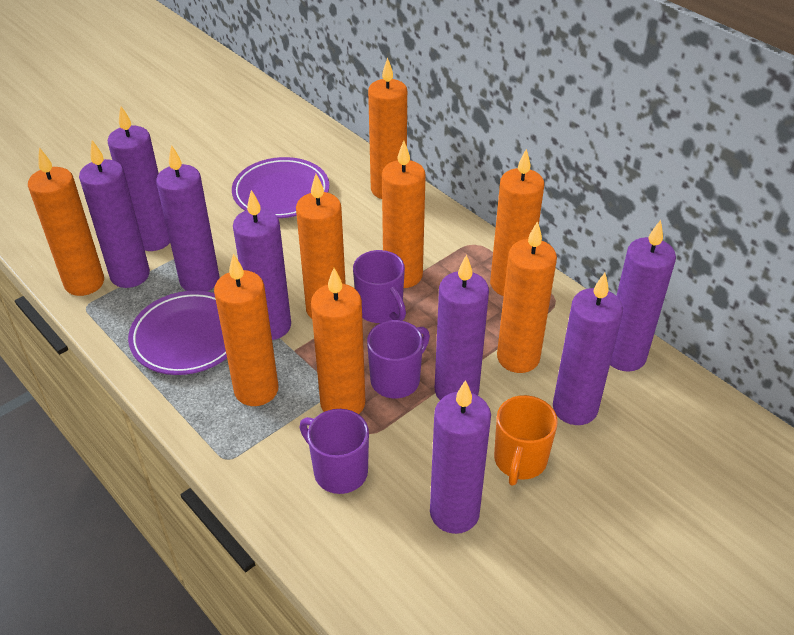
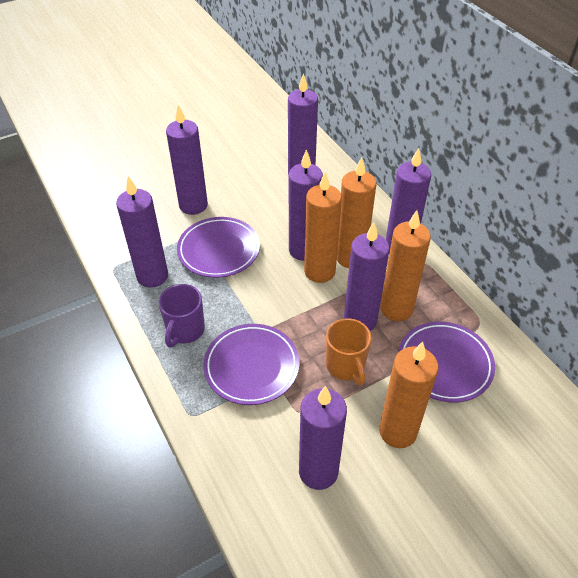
orange candle: 8 -> 4
purple candle: 8 -> 7
purple mug: 3 -> 1
purple plate: 2 -> 3

